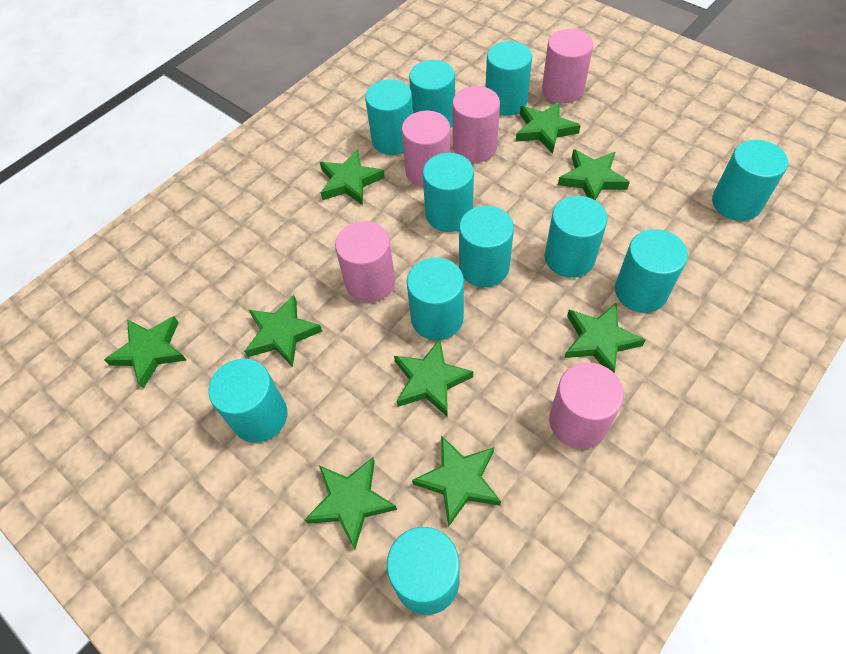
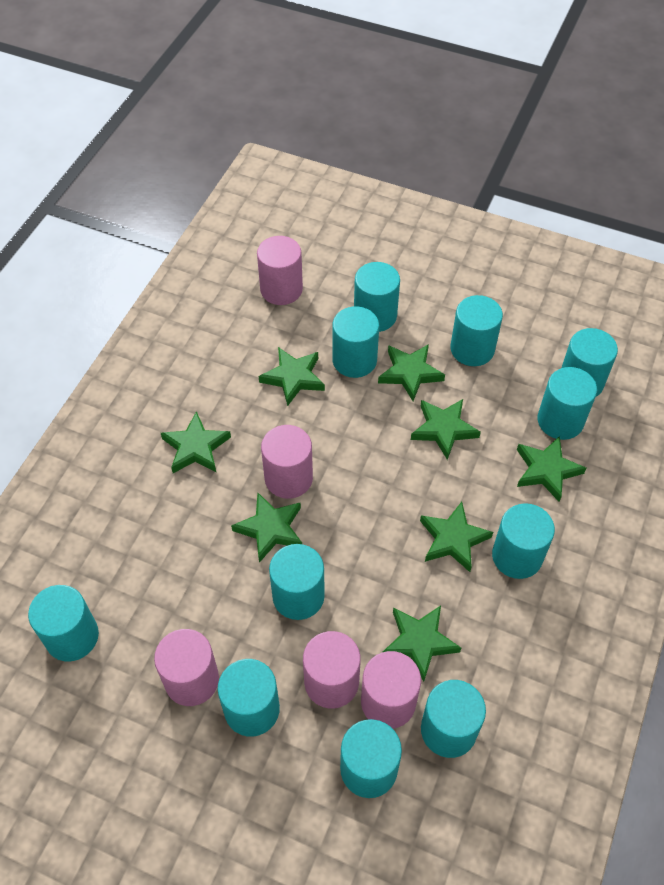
green star: 9 -> 8

